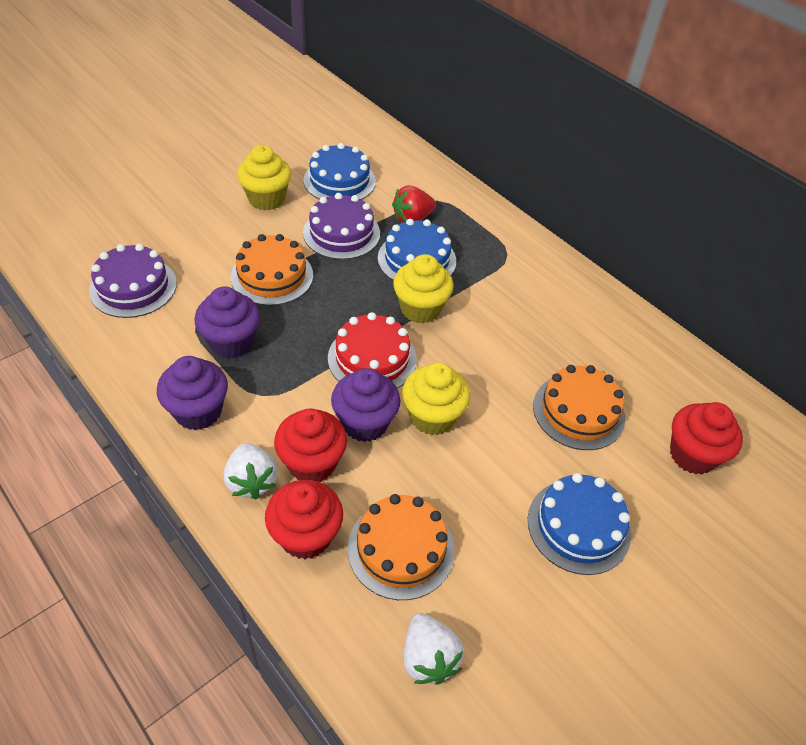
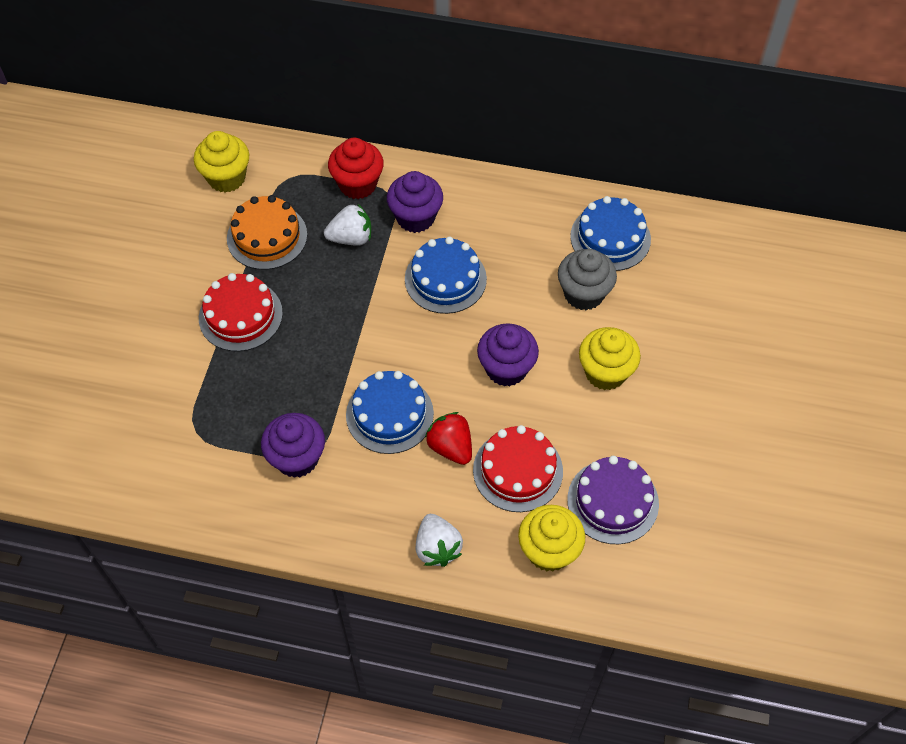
grey cupcake: 0 -> 1
orange cake: 3 -> 1
purple cake: 2 -> 1
red cake: 1 -> 2
red cupcake: 3 -> 1

